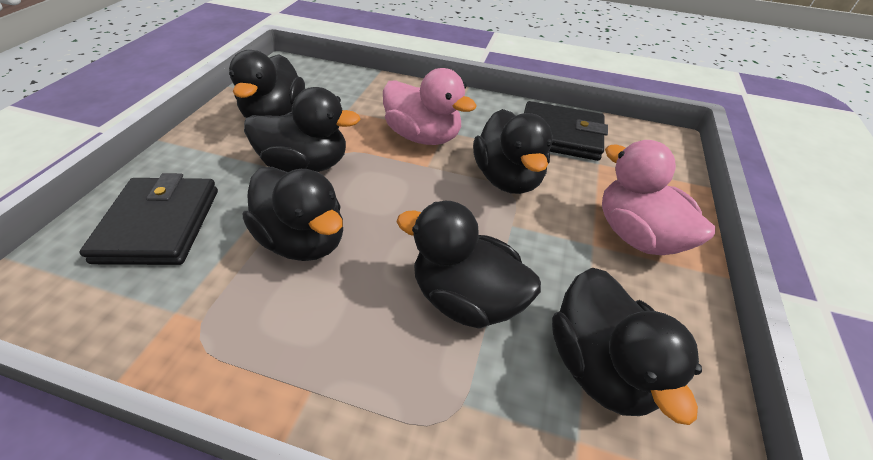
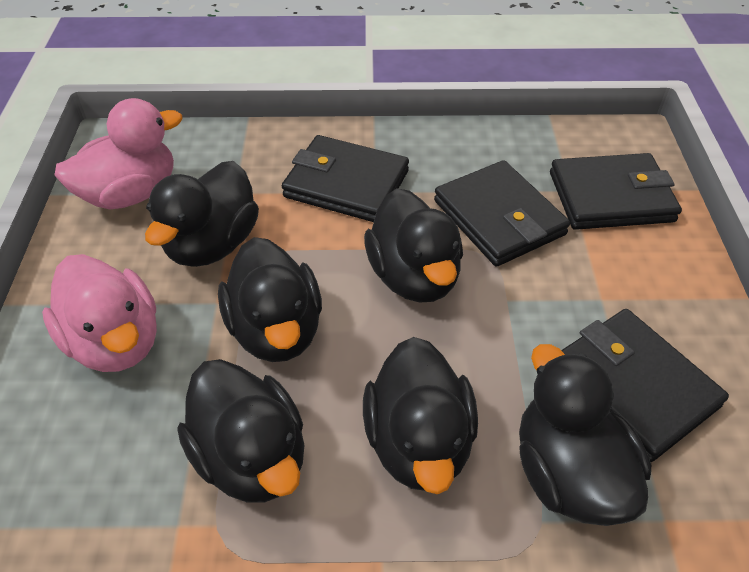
black wallet: 2 -> 4

